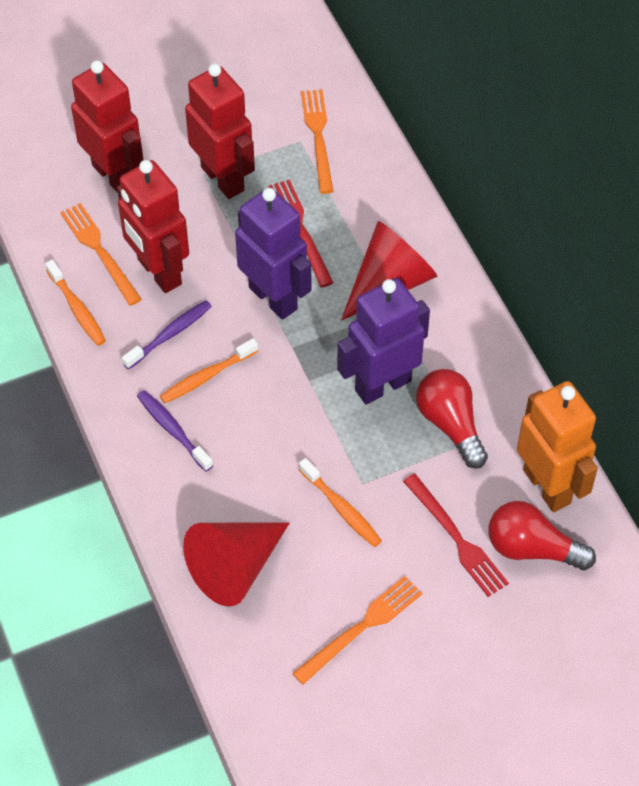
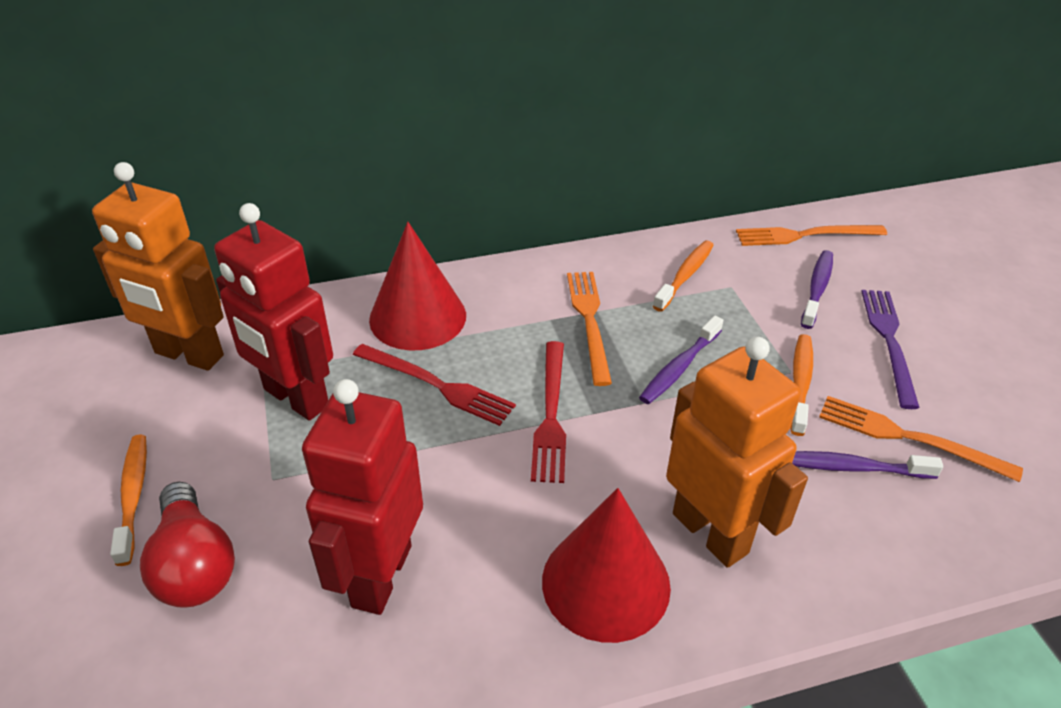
orange robot: 1 -> 2
purple fork: 0 -> 1
purple robot: 2 -> 0
purple toothbrush: 2 -> 3
red light bulb: 2 -> 1
red robot: 3 -> 2

